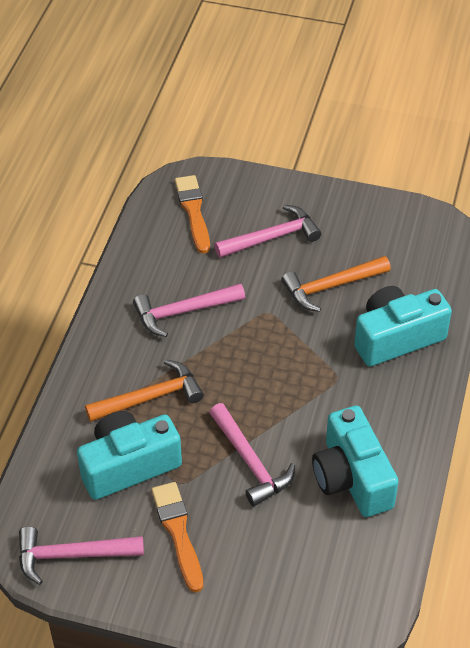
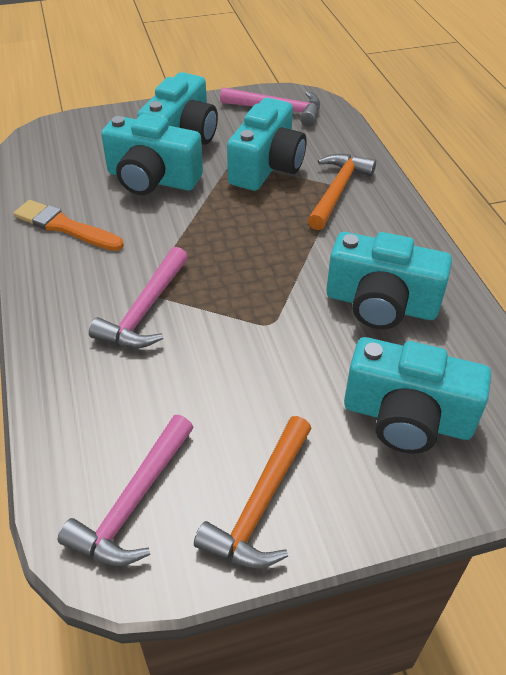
orange brush: 2 -> 1
pink hammer: 4 -> 3
turquoise camera: 3 -> 5

